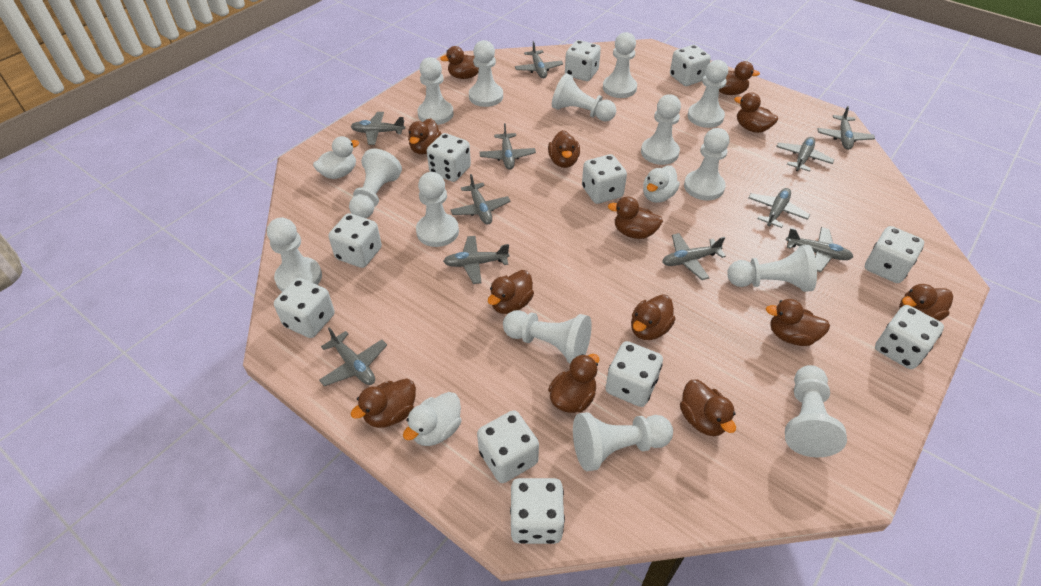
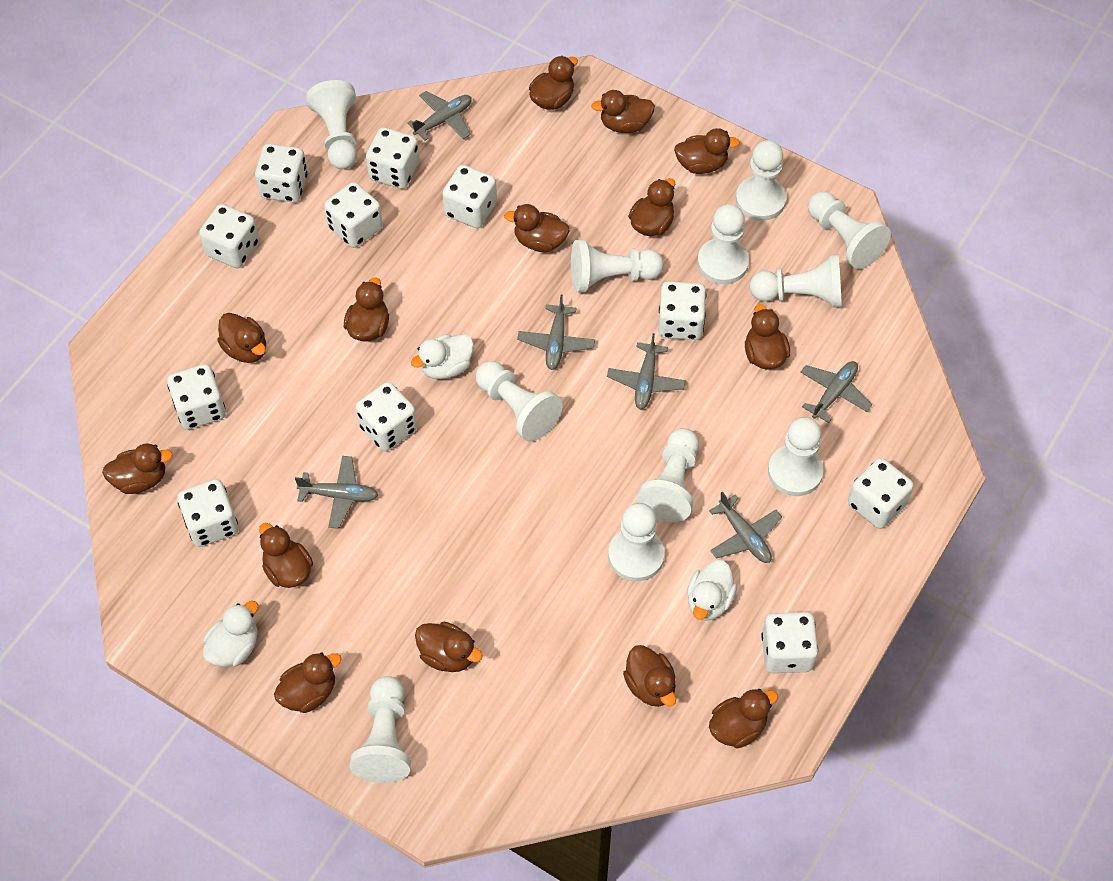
brown duck: 13 -> 14
grey plane: 11 -> 6
white pawn: 14 -> 11

